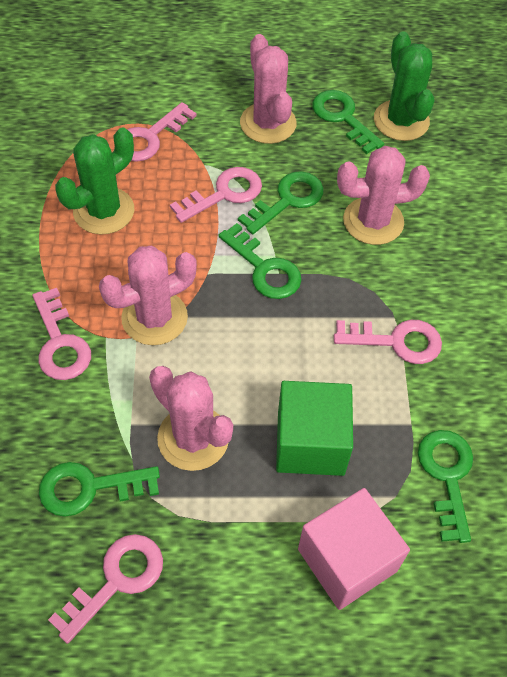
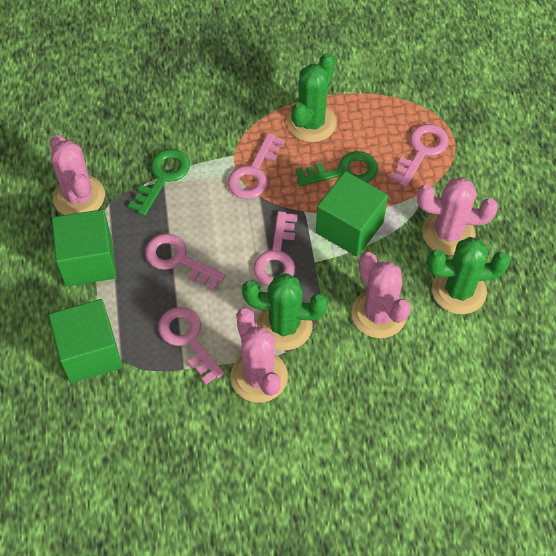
green cactus: 2 -> 3
green cube: 1 -> 3
green key: 5 -> 2
pink cube: 1 -> 0

